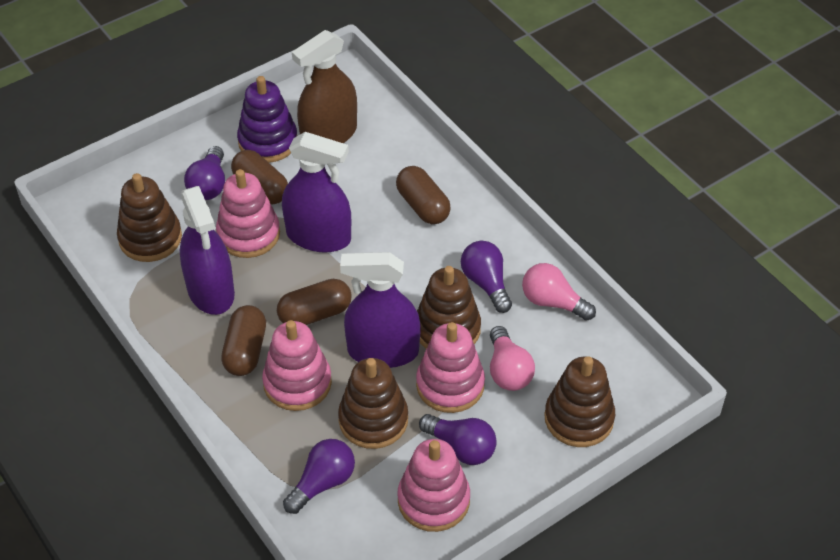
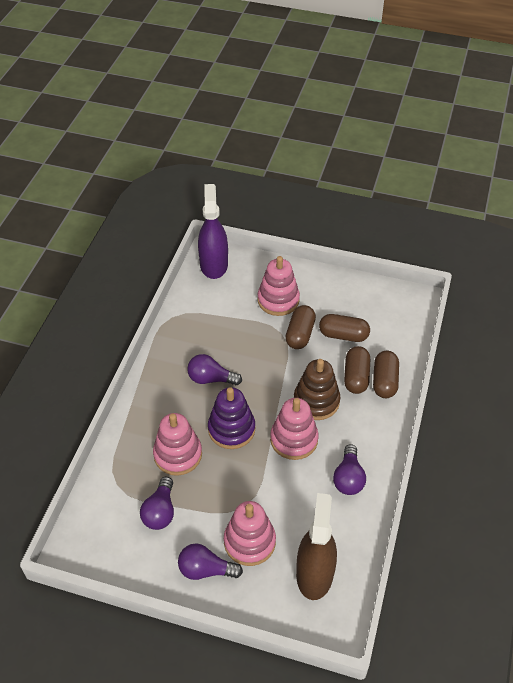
brown stacking toy: 4 -> 1
pink light bulb: 2 -> 0
purple spray bottle: 3 -> 1

